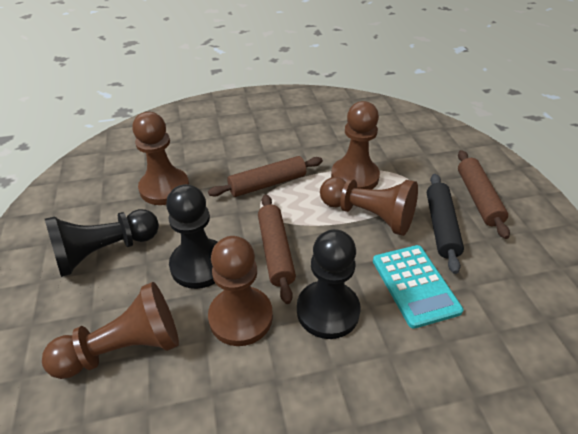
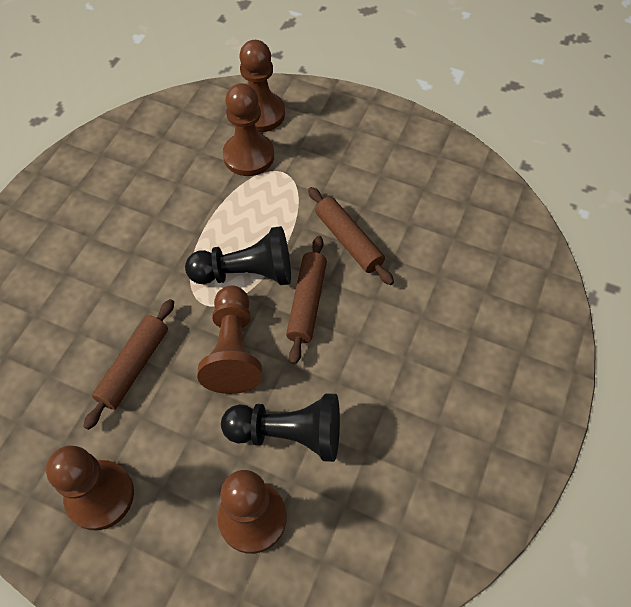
black pawn: 3 -> 2
black rolling pin: 1 -> 0
turquoise calculator: 1 -> 0

